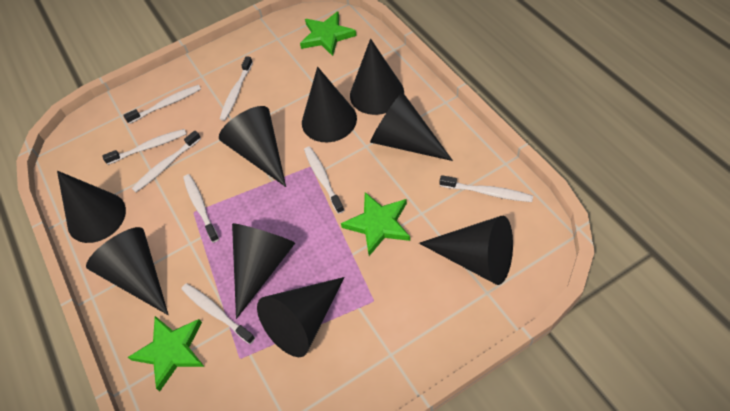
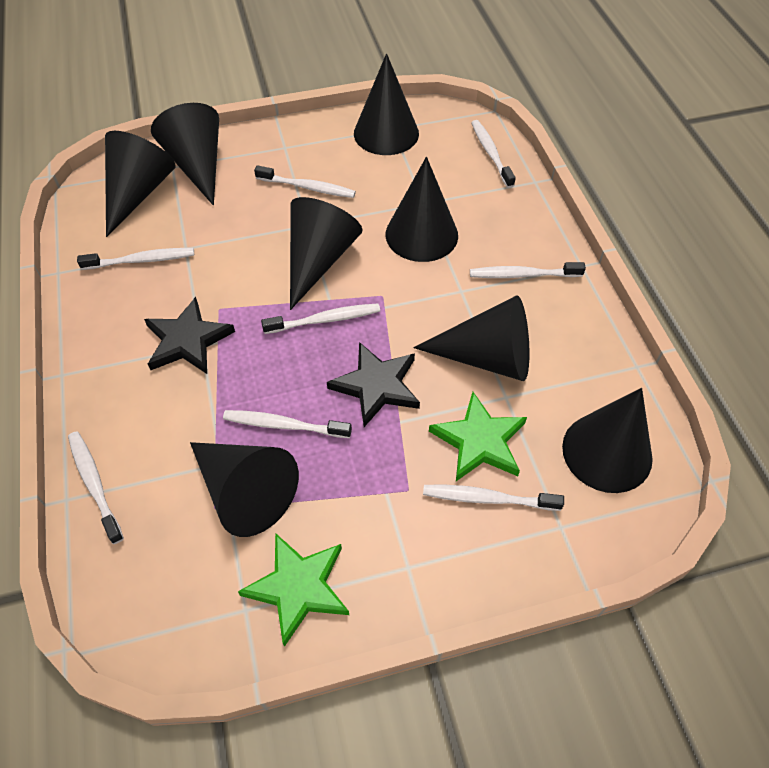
black cone: 9 -> 8
black star: 0 -> 2
green star: 3 -> 2

